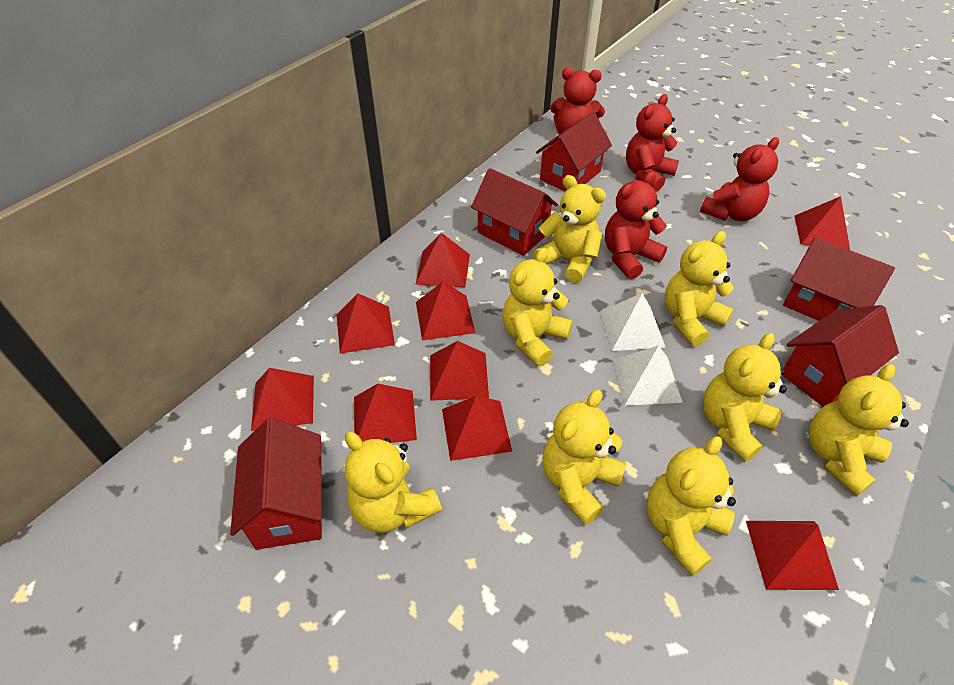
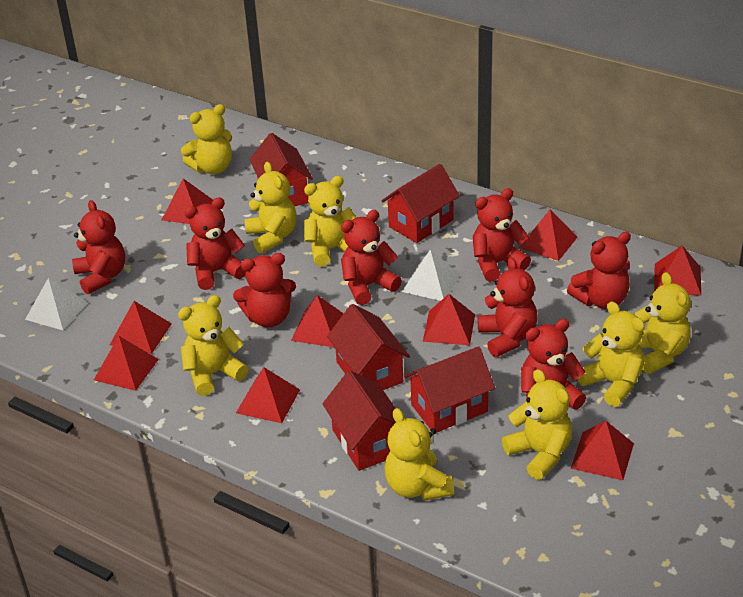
red teddy bear: 4 -> 8

